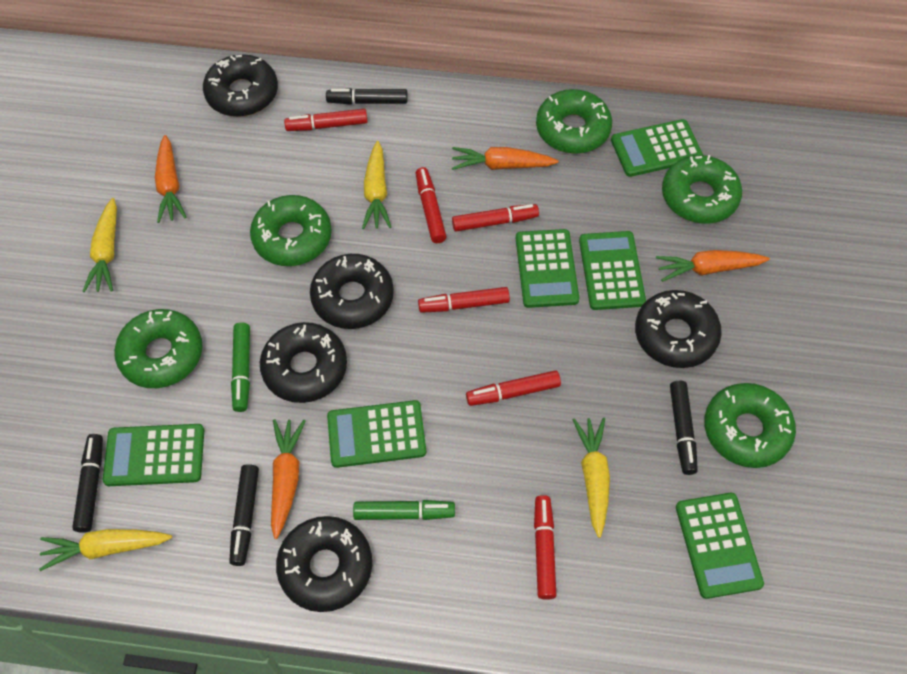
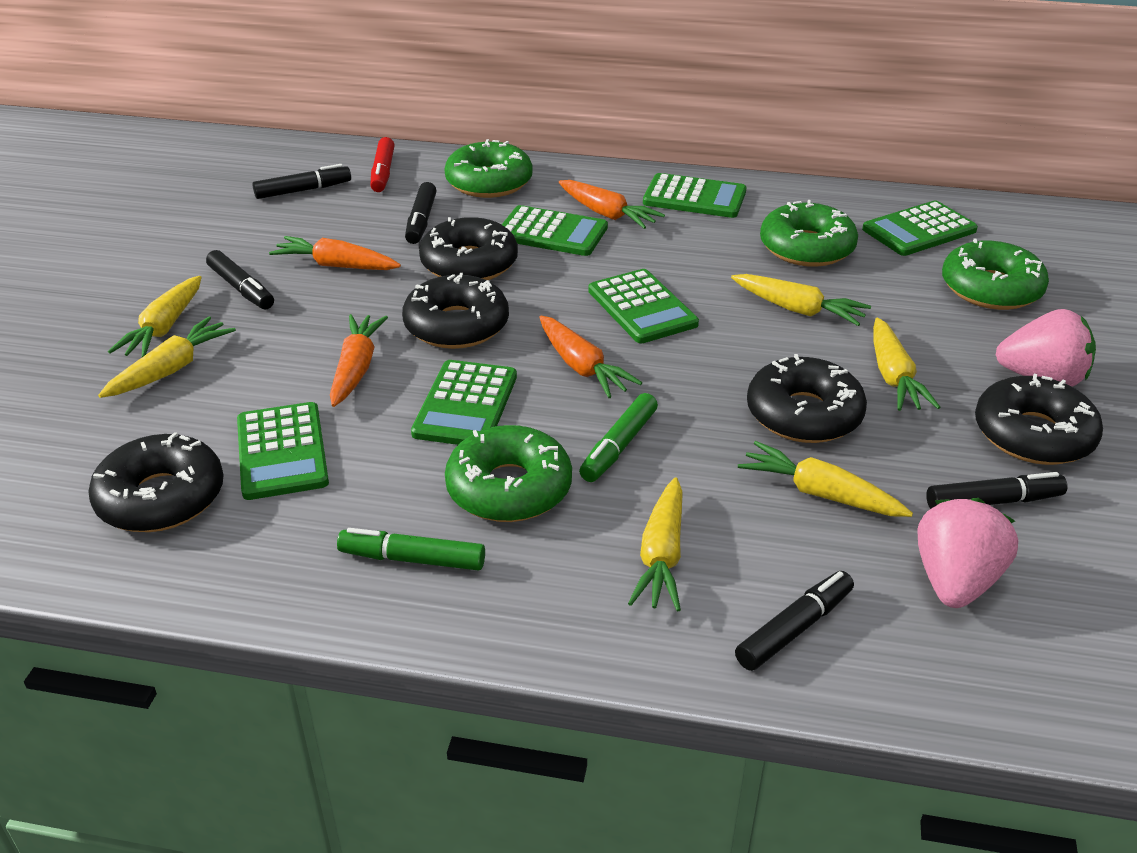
black marker: 4 -> 5
green donut: 5 -> 4
pink strawberry: 0 -> 2
red marker: 6 -> 1
yellow carrot: 4 -> 6

